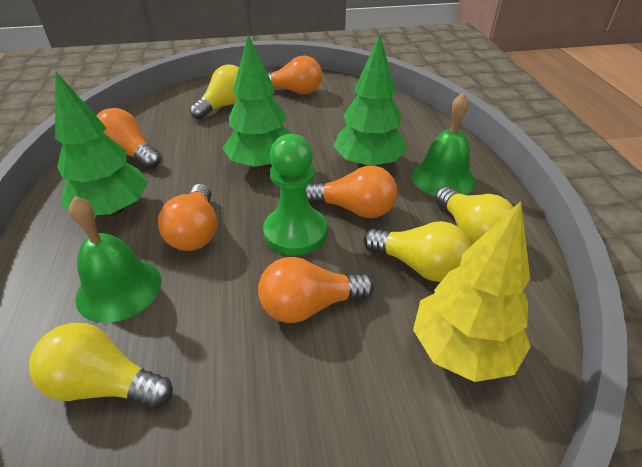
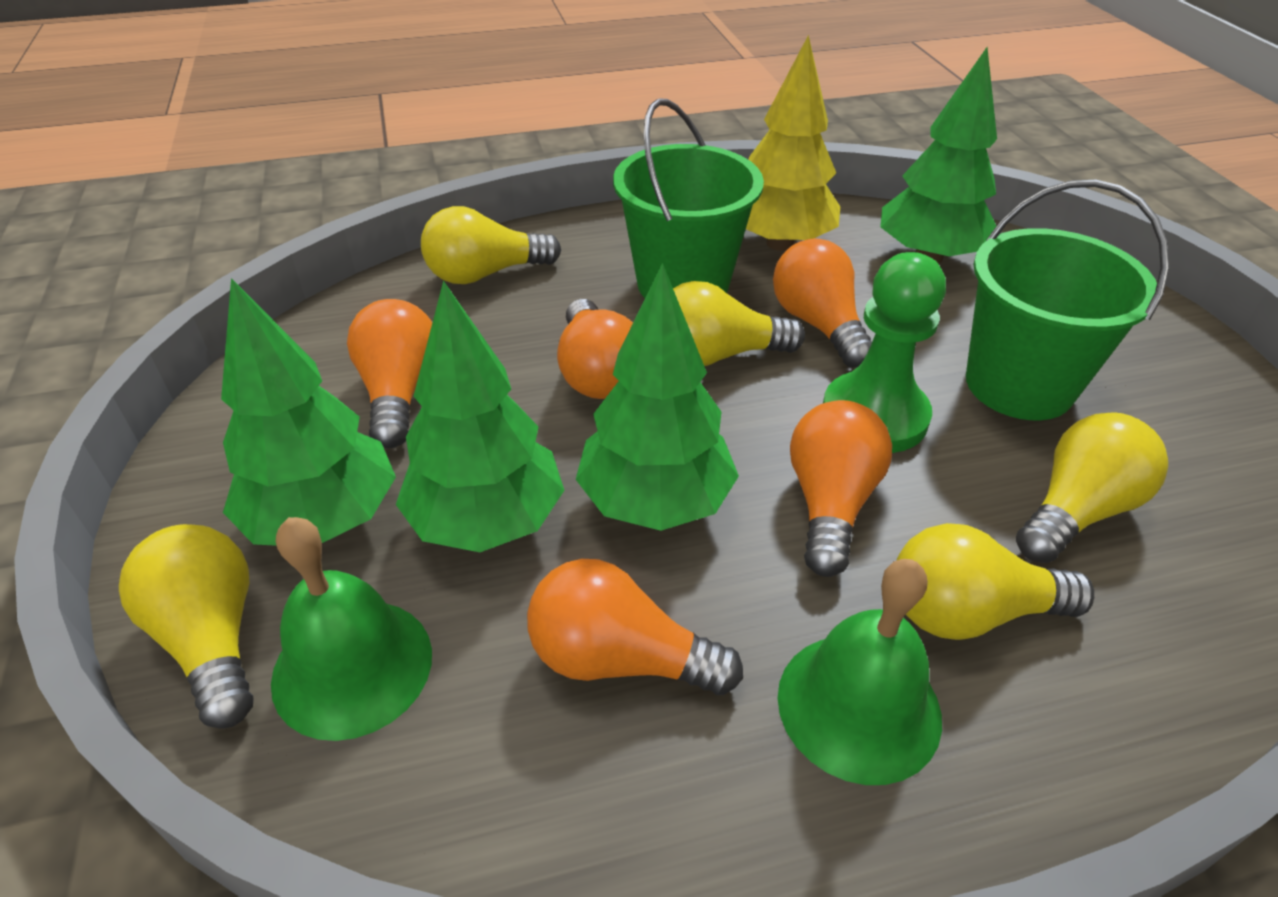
green bucket: 0 -> 2
green tree: 3 -> 4
yellow light bulb: 4 -> 5

